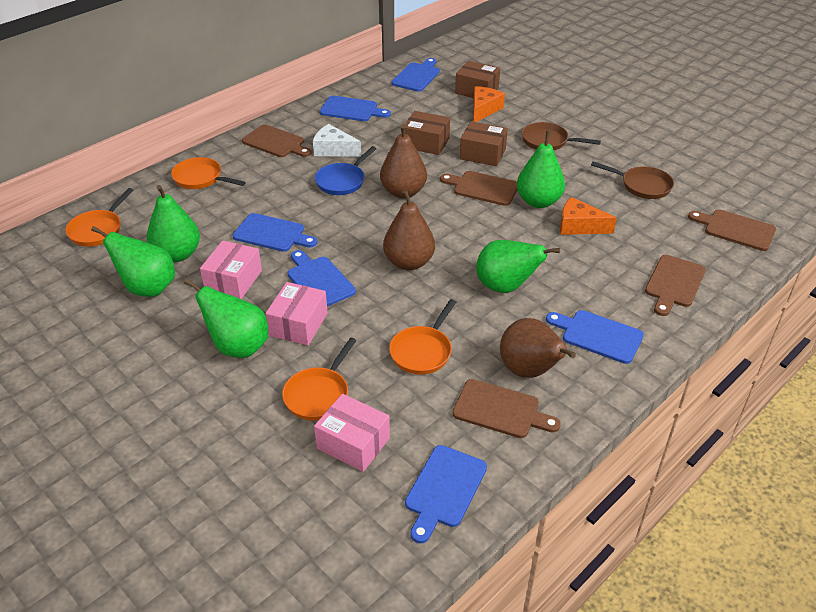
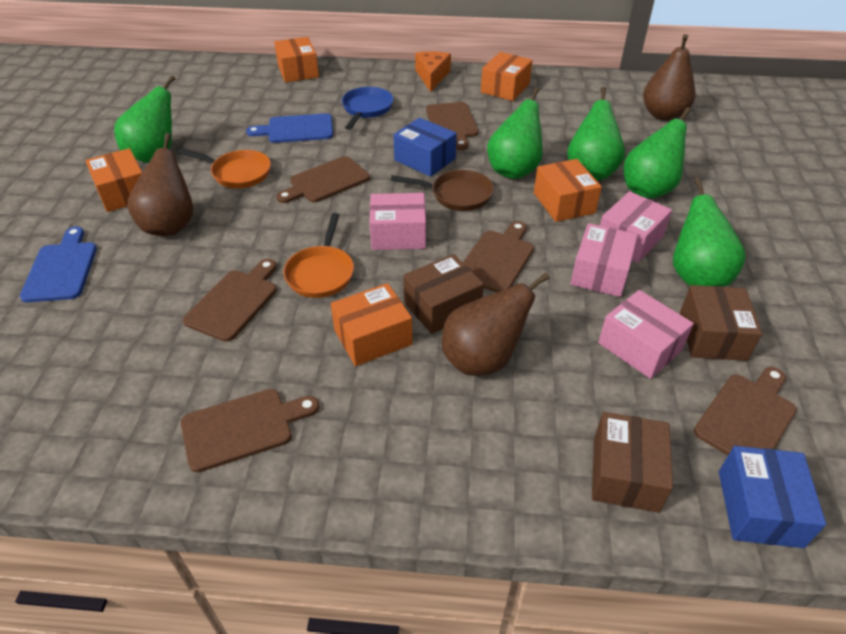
blue box: 0 -> 2
blue cutting board: 6 -> 2
brown cutting board: 5 -> 6
brown pan: 2 -> 1
orange box: 0 -> 5
orange cheese: 2 -> 1
orange pan: 4 -> 2
pink box: 3 -> 4
white cheese: 1 -> 0

